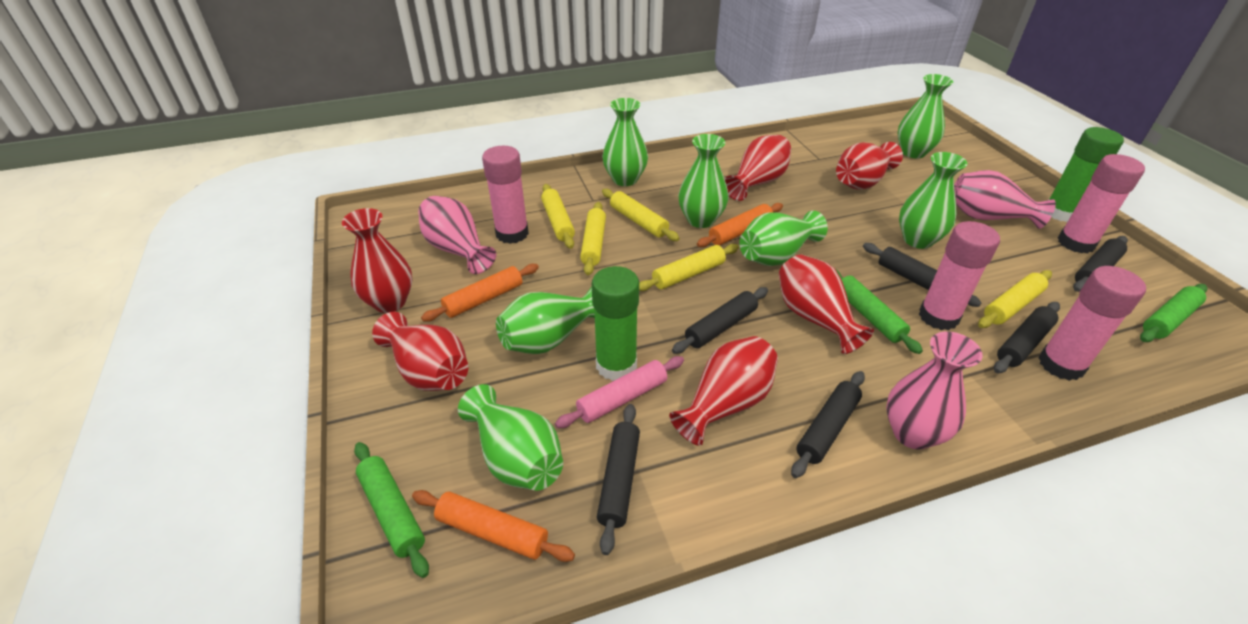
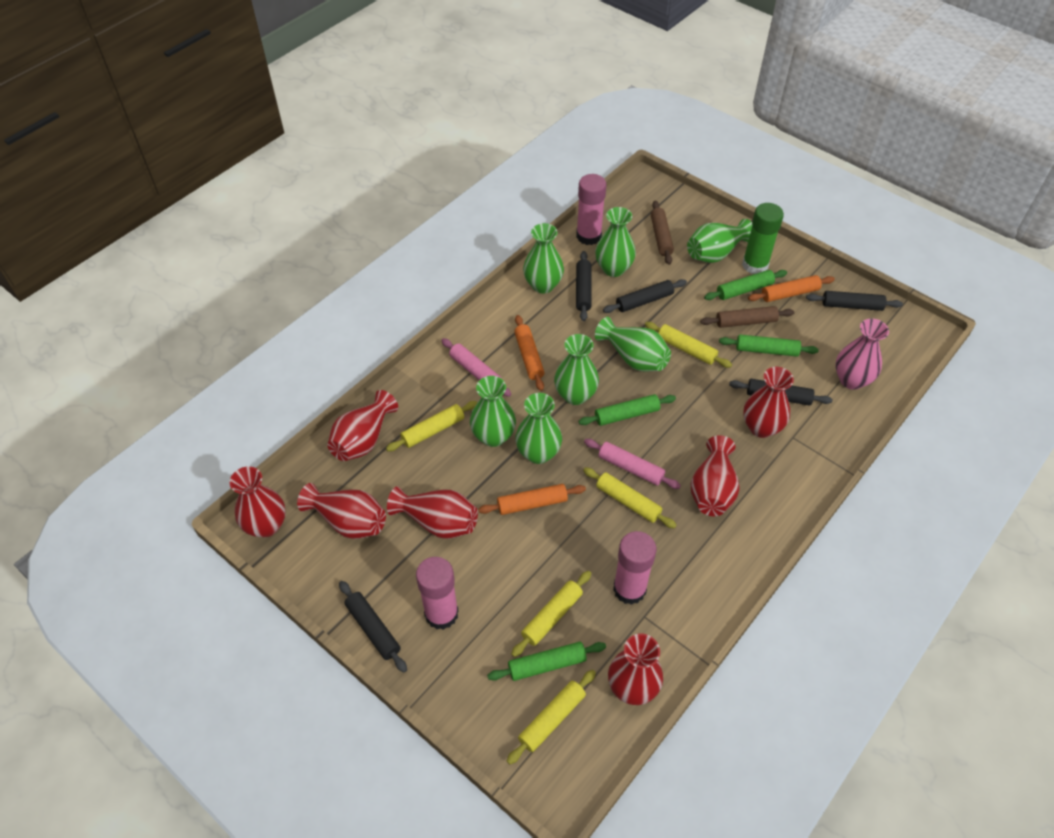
black rolling pin: 6 -> 5
brown rolling pin: 0 -> 2
green glue stick: 2 -> 1
green rolling pin: 3 -> 4
pink glue stick: 4 -> 3
pink rolling pin: 1 -> 2
pink vase: 3 -> 1
red vase: 6 -> 7

